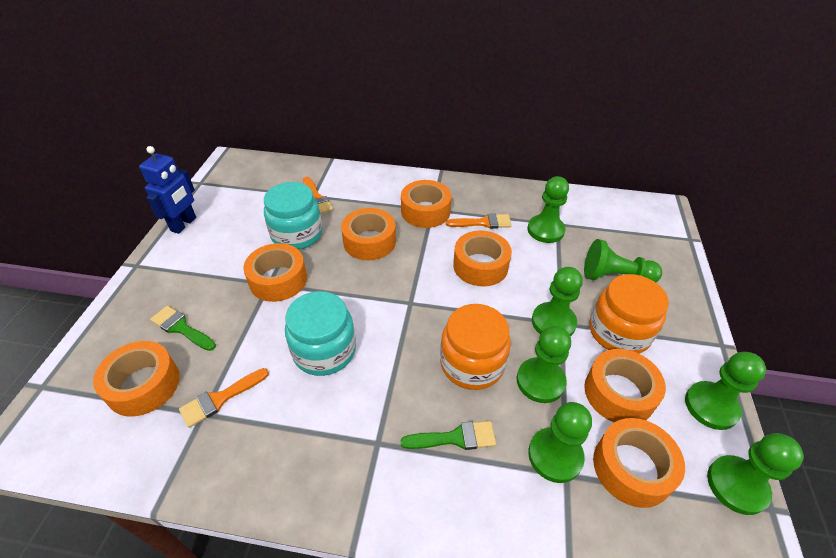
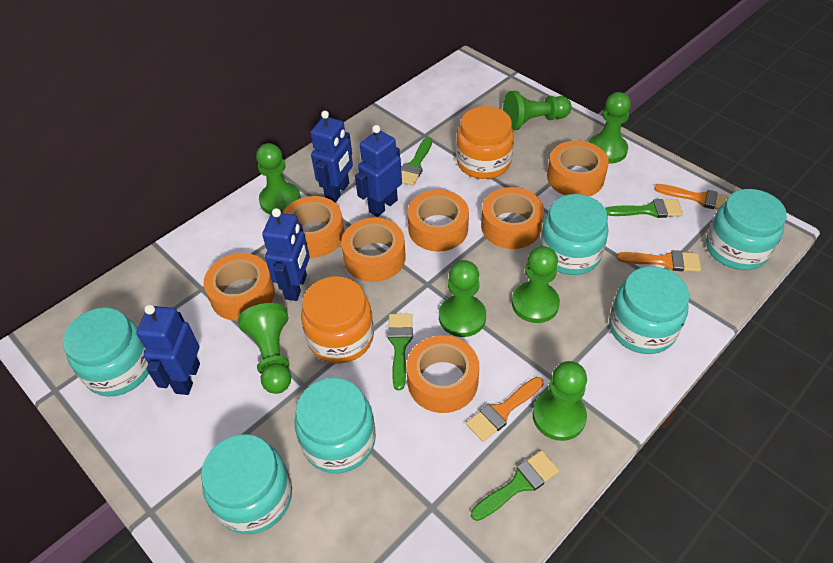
blue robot: 1 -> 4
green brush: 2 -> 4
turquoise jar: 2 -> 6

